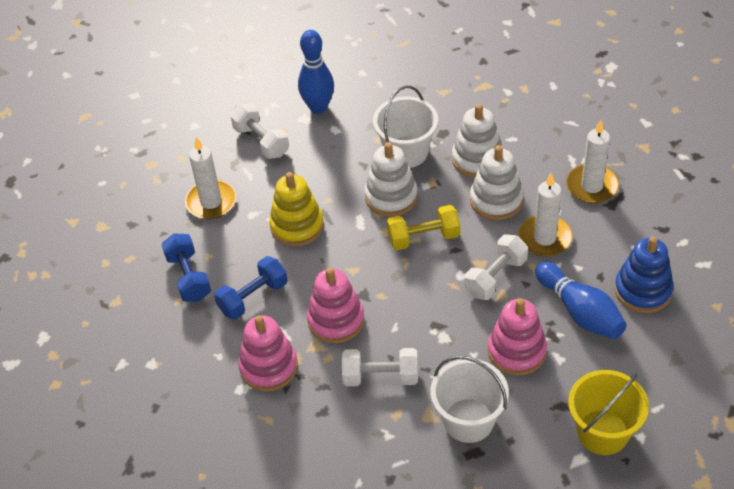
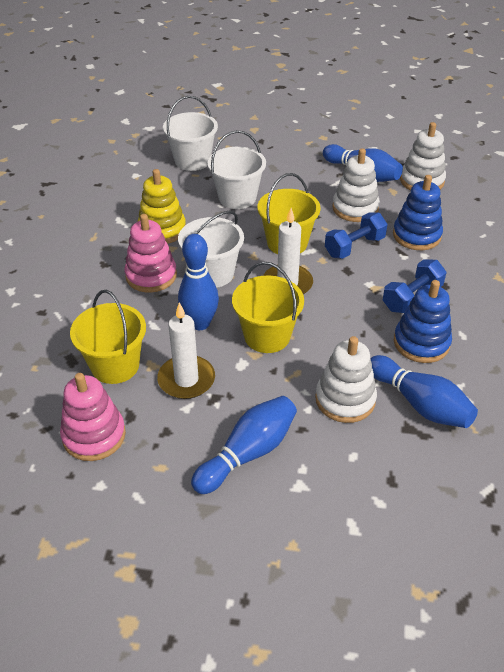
blue bowling pin: 2 -> 4
blue stacking toy: 1 -> 2
pink stacking toy: 3 -> 2
white bucket: 2 -> 3
white candle: 3 -> 2
white dumbbell: 3 -> 0
yellow bucket: 1 -> 3
yellow dumbbell: 1 -> 0

